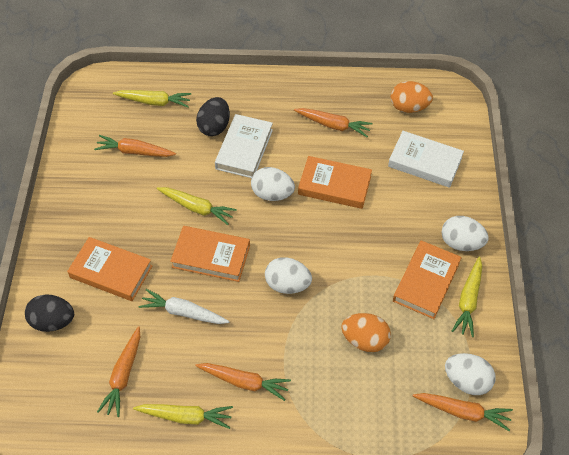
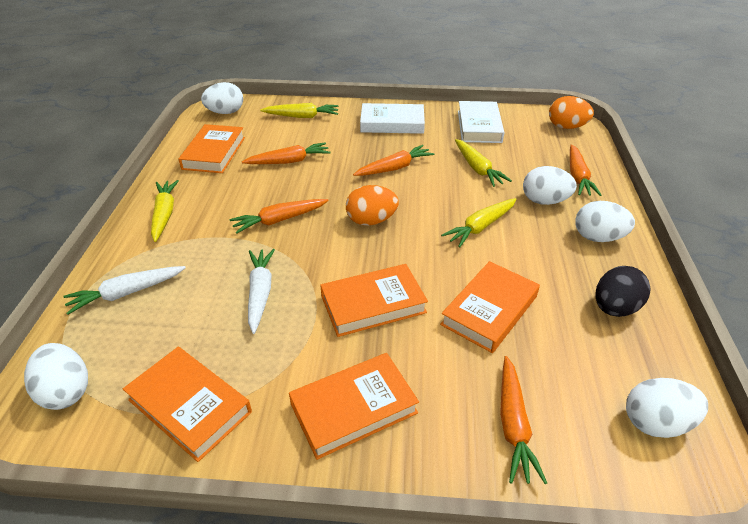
black egg: 2 -> 1
orange book: 4 -> 5
white carrot: 1 -> 2
white egg: 4 -> 5

